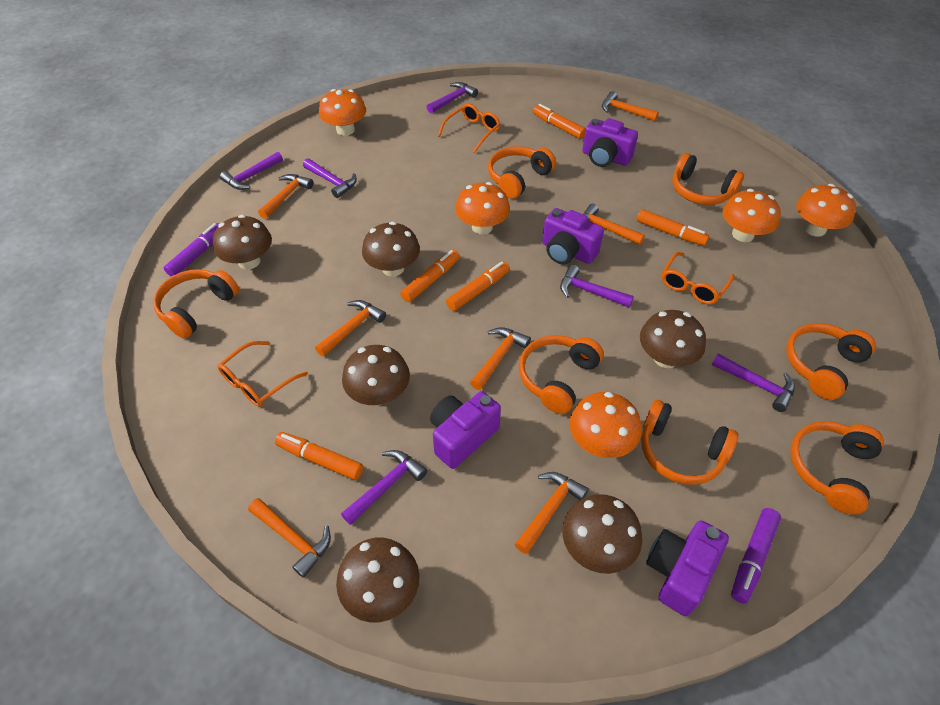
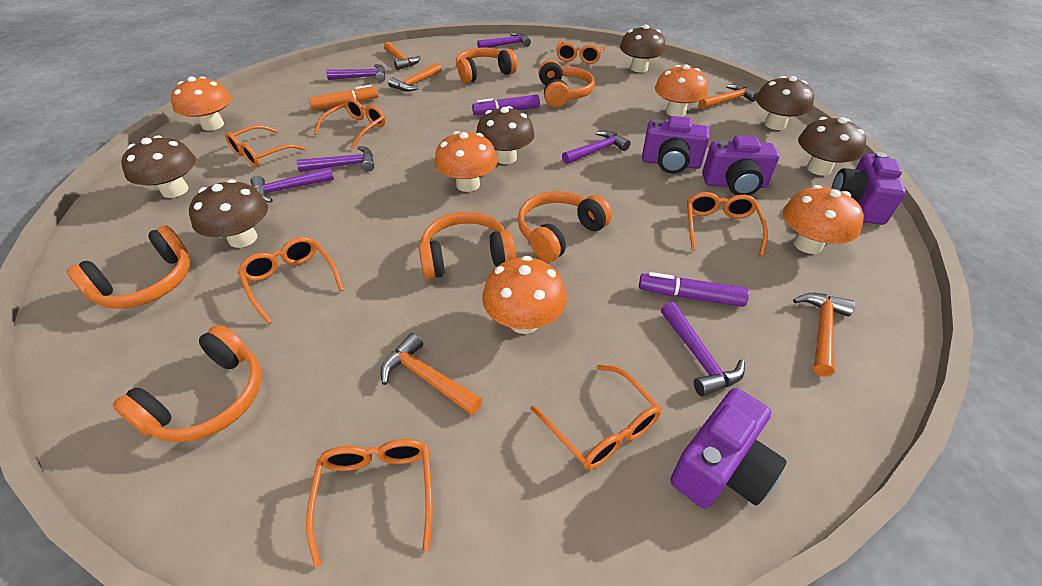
orange glasses: 3 -> 7
orange hammer: 7 -> 5
orange headphones: 7 -> 6
orange marker: 5 -> 1

